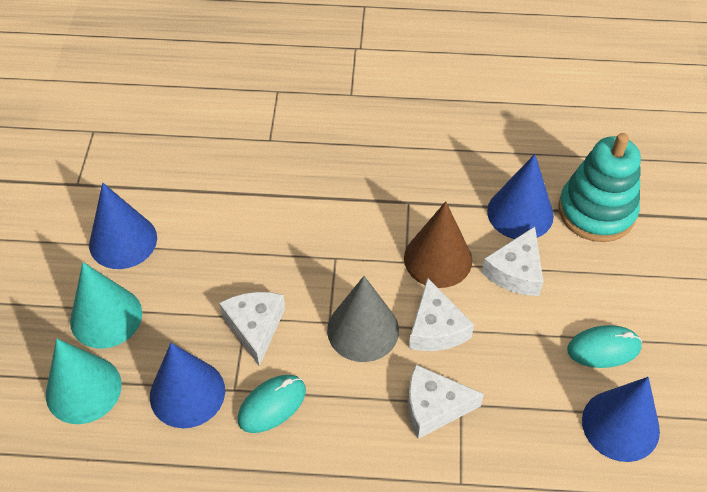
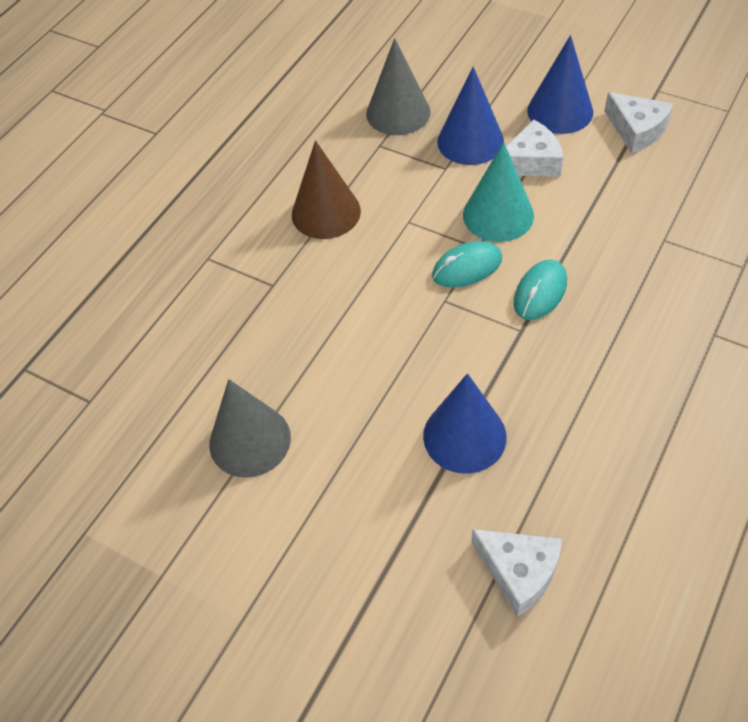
blue cone: 4 -> 3
grey cone: 1 -> 2
turquoise cone: 2 -> 1
turquoise stacking toy: 1 -> 0
white cheese: 4 -> 3

